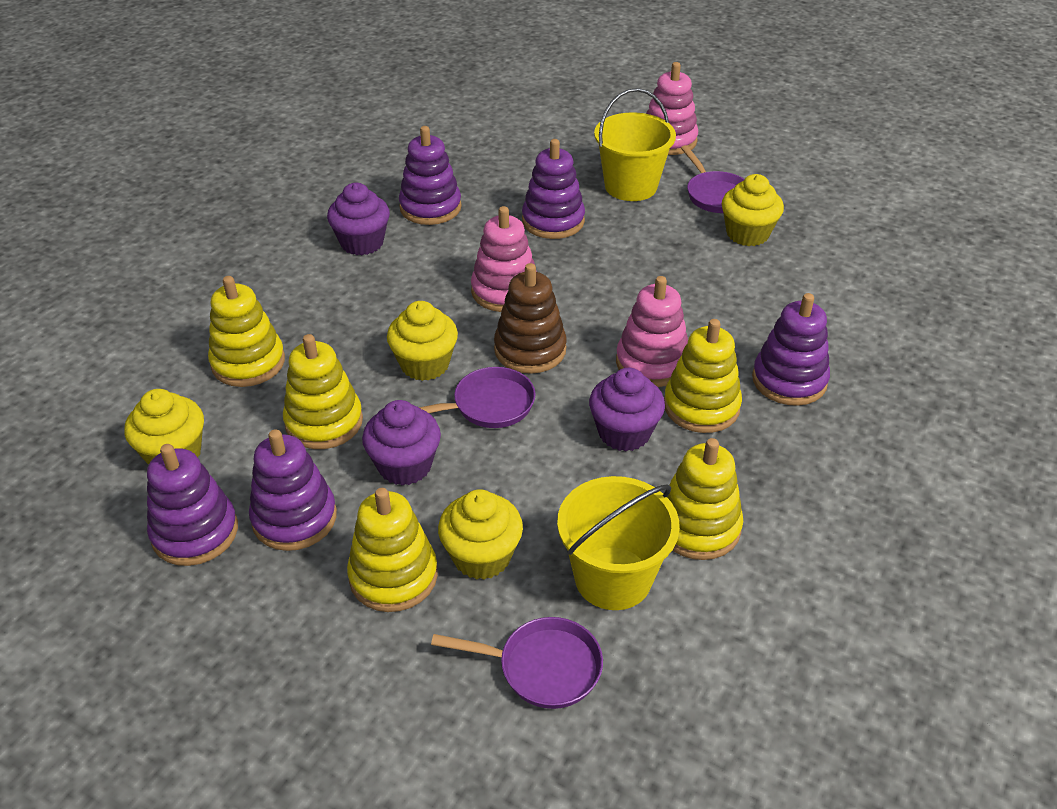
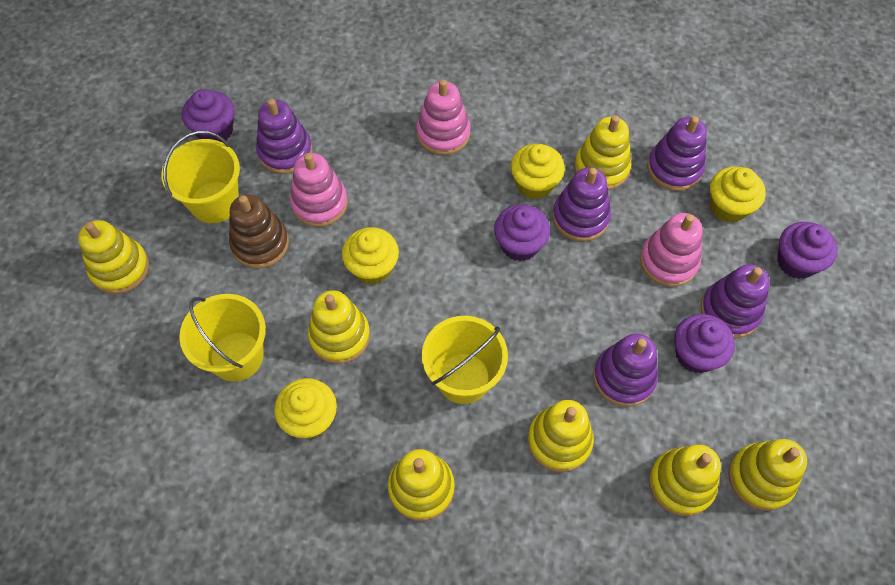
purple cupcake: 3 -> 4
purple pan: 3 -> 0
yellow bucket: 2 -> 3
yellow stacking toy: 5 -> 7

